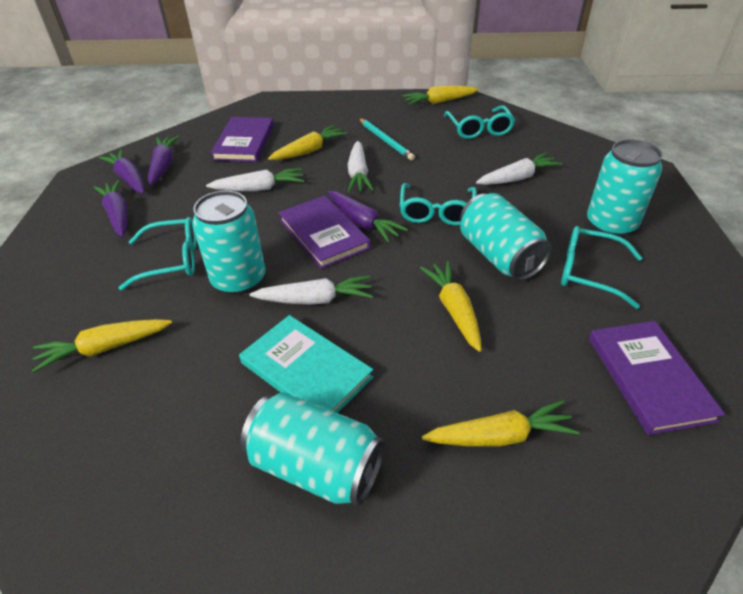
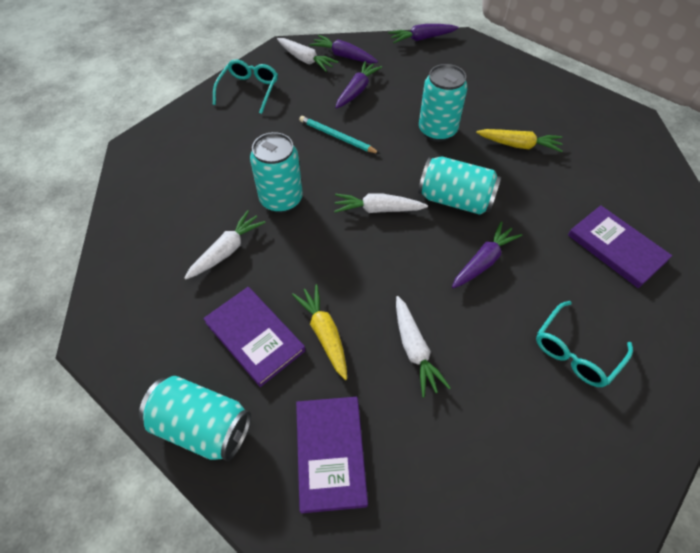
turquoise book: 1 -> 0
turquoise glasses: 4 -> 2
yellow carrot: 5 -> 2

